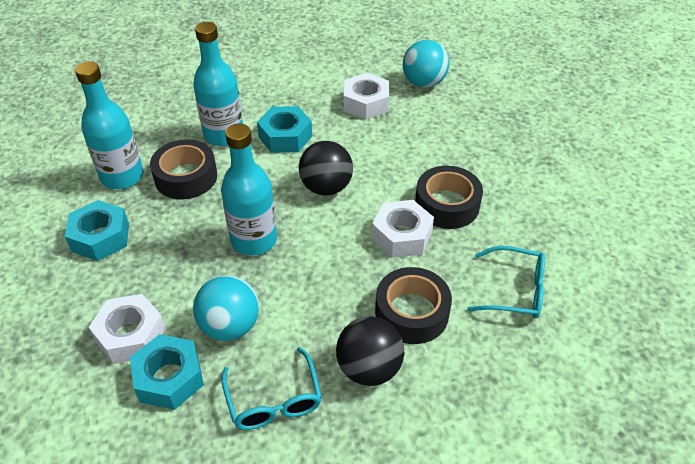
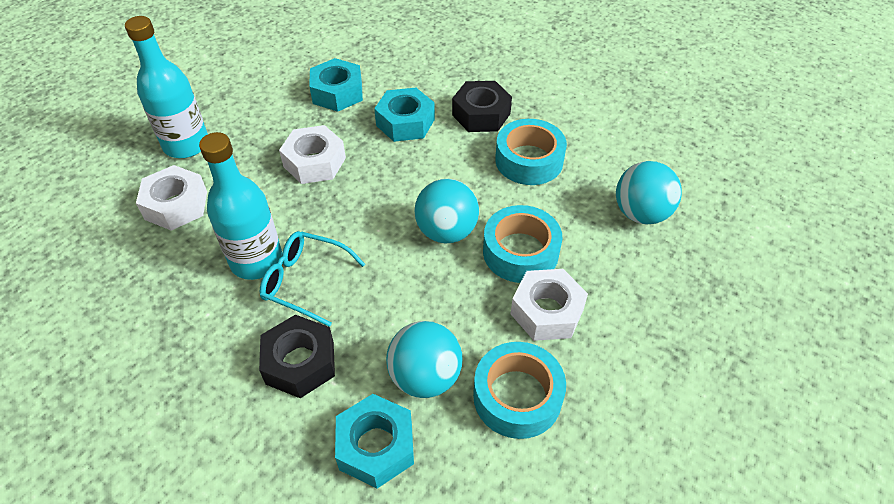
black ball: 2 -> 0
black nut: 0 -> 2
black tape: 3 -> 0
turquoise ball: 2 -> 3
turquoise bottle: 3 -> 2
turquoise glasses: 2 -> 1
turquoise tape: 0 -> 3

